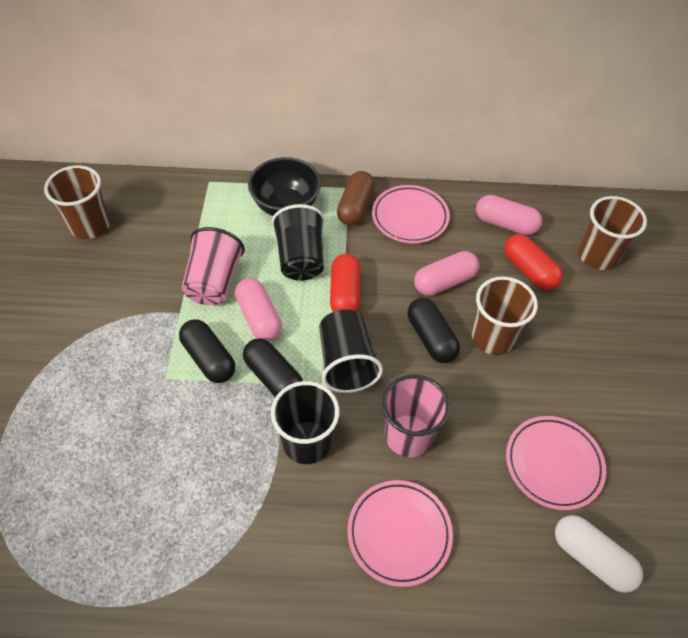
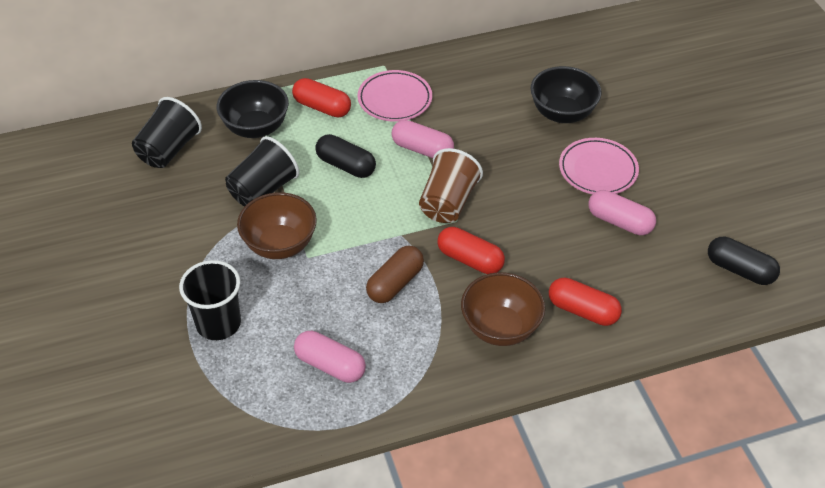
black bowl: 1 -> 2
black capsule: 3 -> 2
brown bowl: 0 -> 2
brown cup: 3 -> 1
pink cup: 2 -> 0
pink plate: 3 -> 2
red capsule: 2 -> 3
white capsule: 1 -> 0

